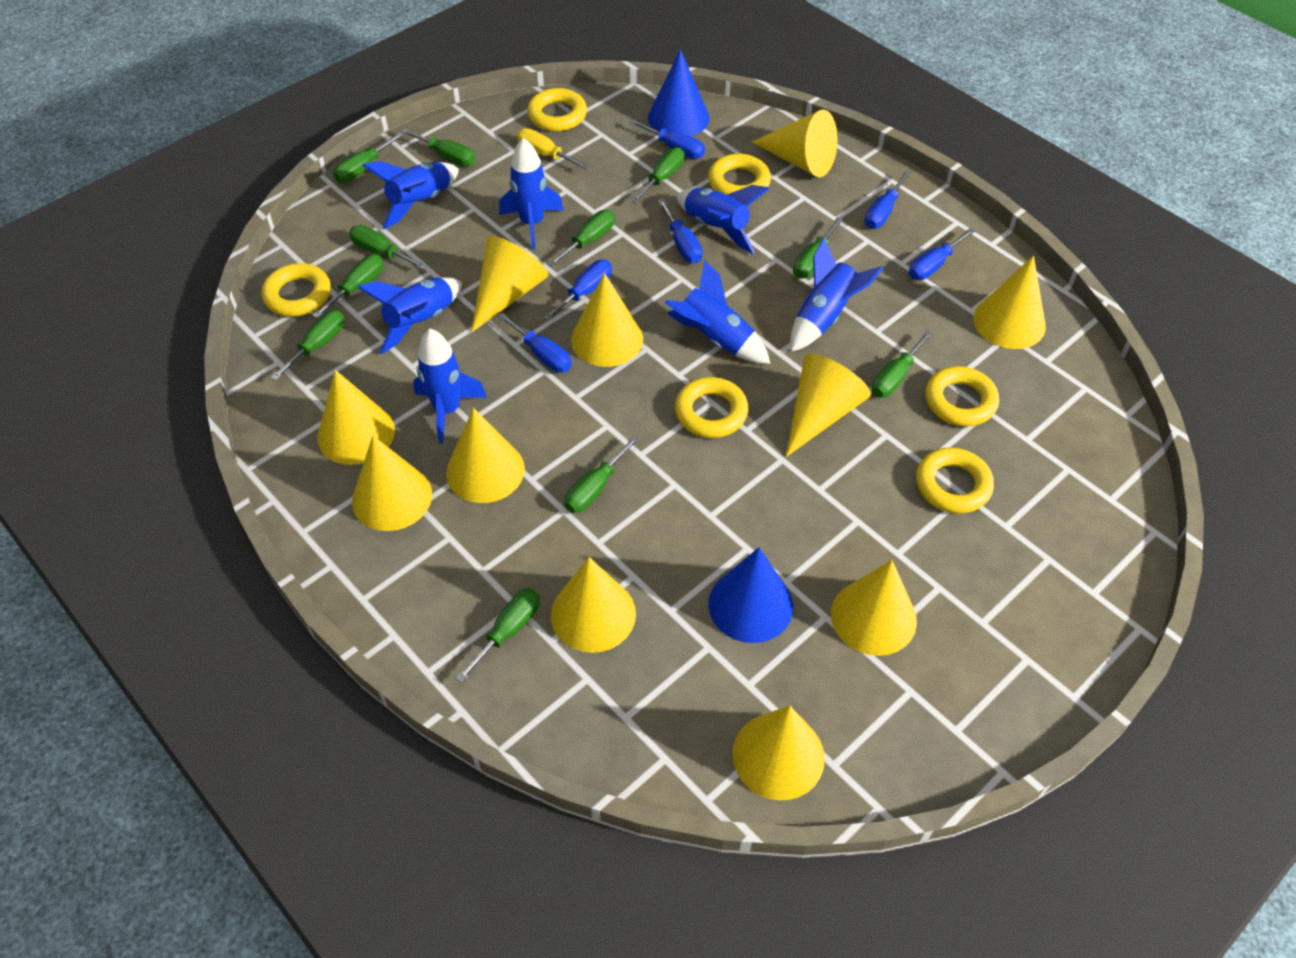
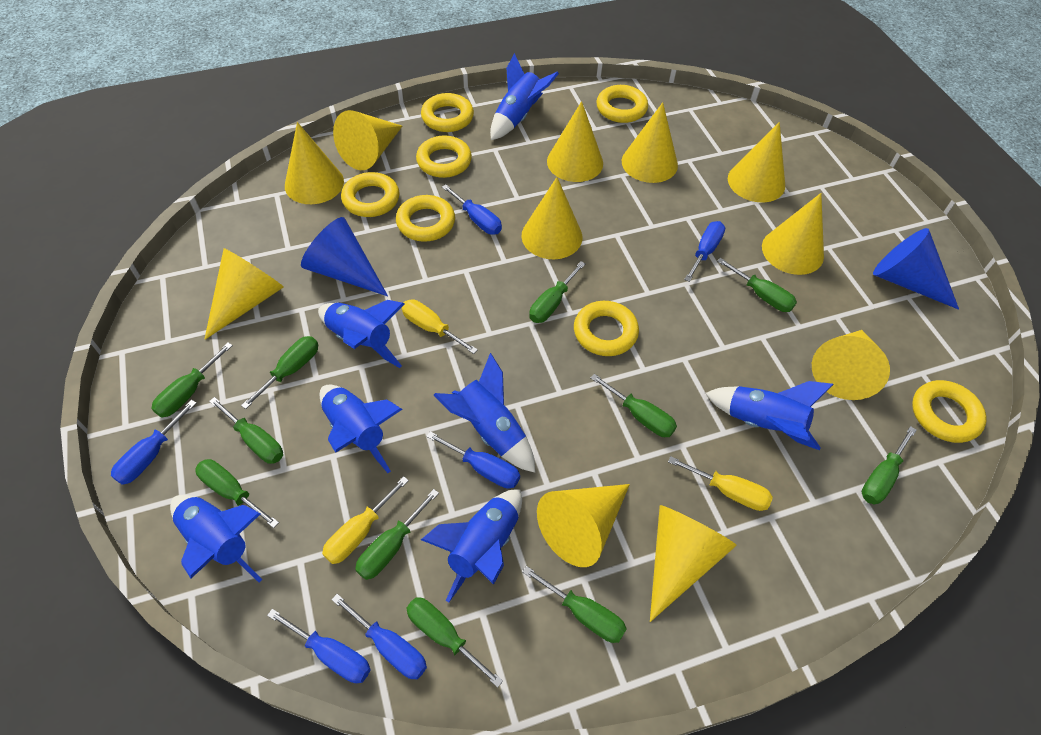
yellow ring: 6 -> 7
yellow screwdriver: 1 -> 3

